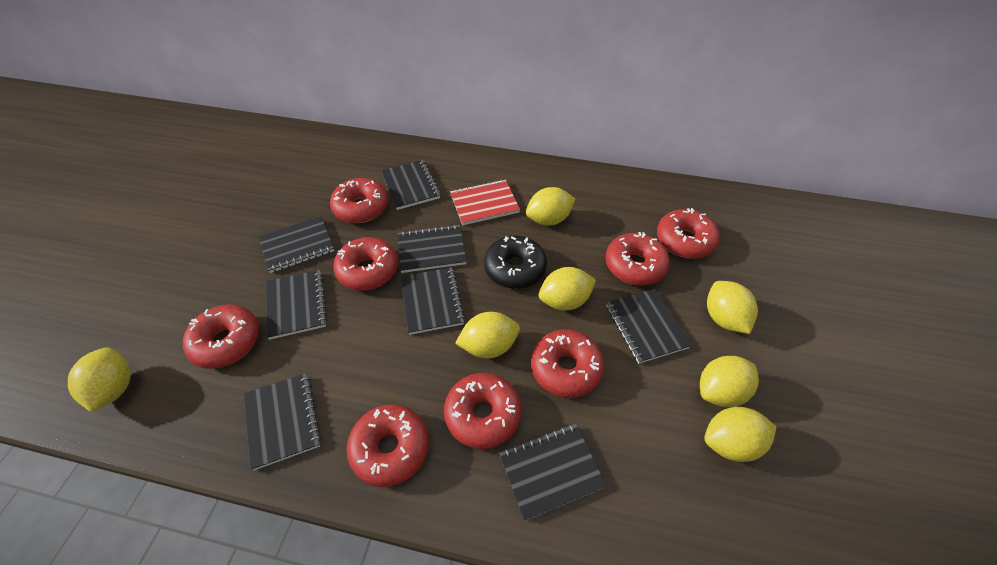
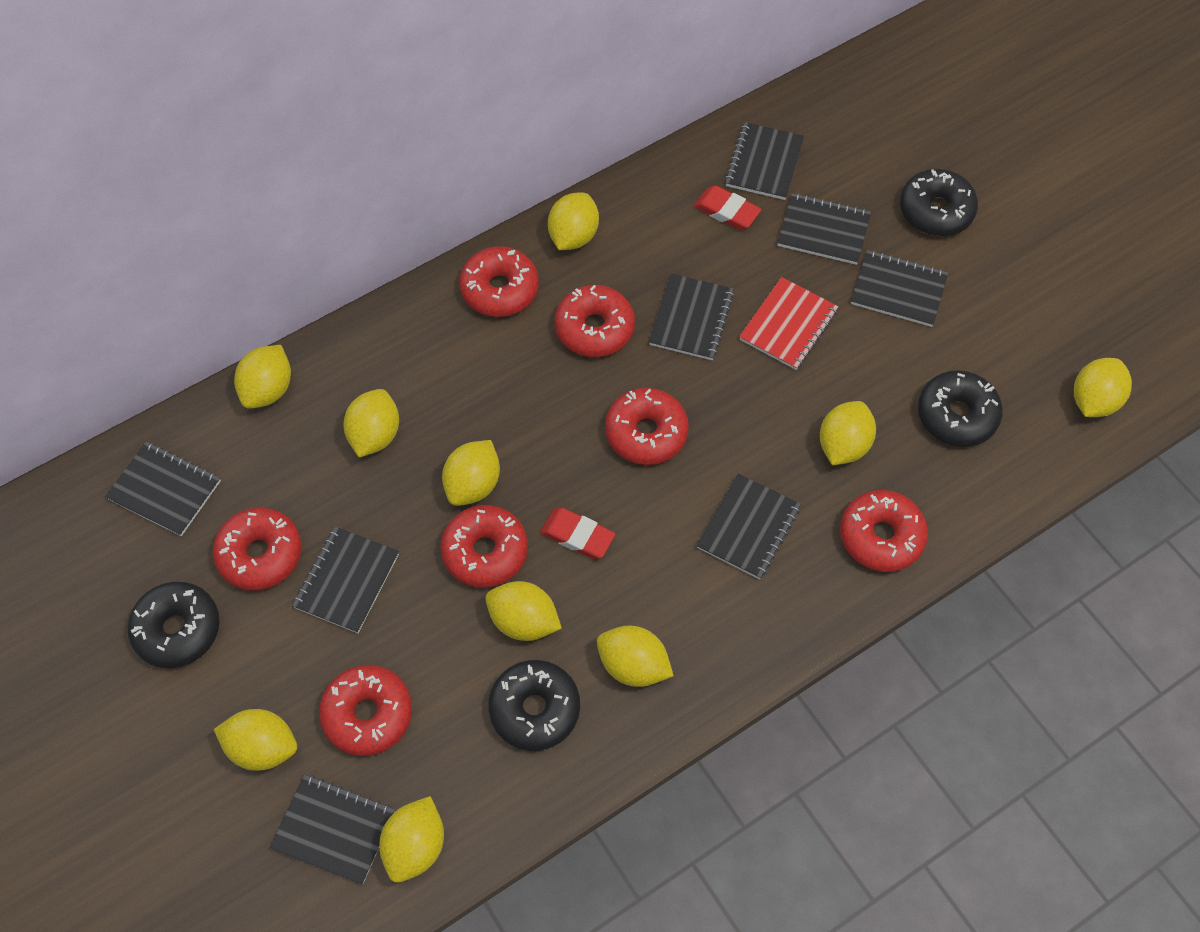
black donut: 1 -> 4
red donut: 8 -> 7
red eraser: 0 -> 2
yellow lemon: 7 -> 10

